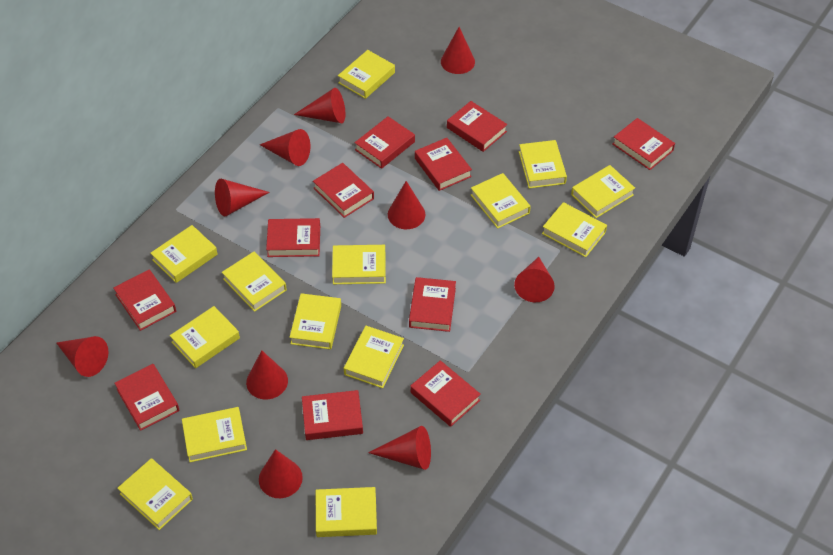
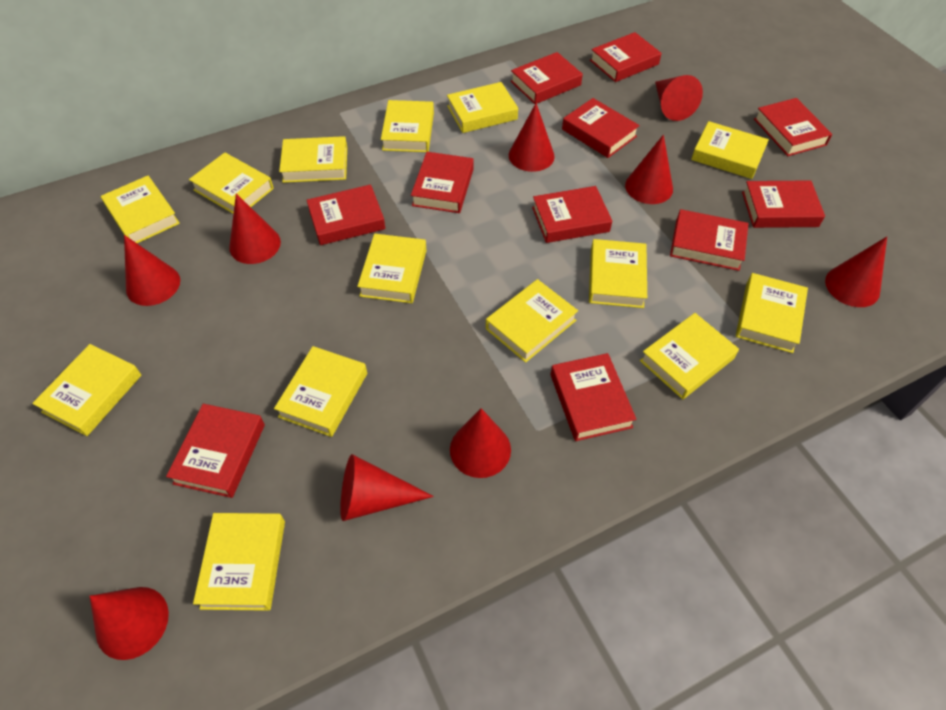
red cone: 10 -> 9

